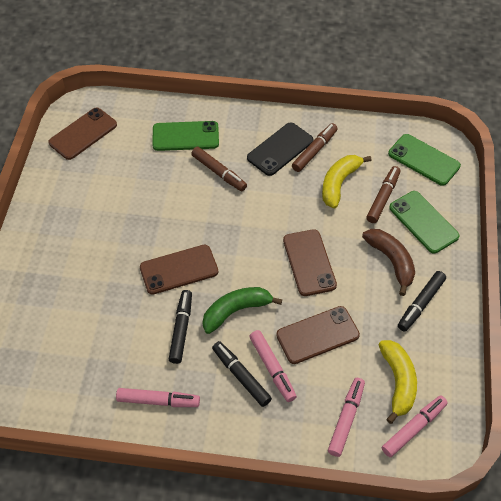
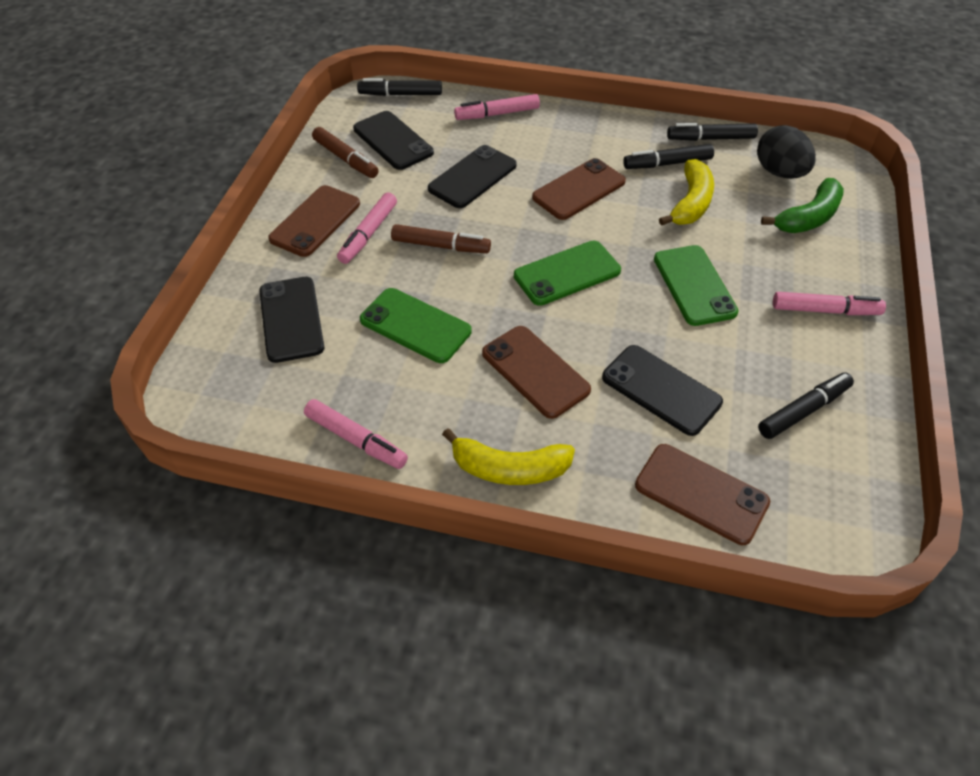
black egg: 0 -> 1
black marker: 3 -> 4
black phone: 1 -> 4
brown banana: 1 -> 0
brown marker: 3 -> 2

